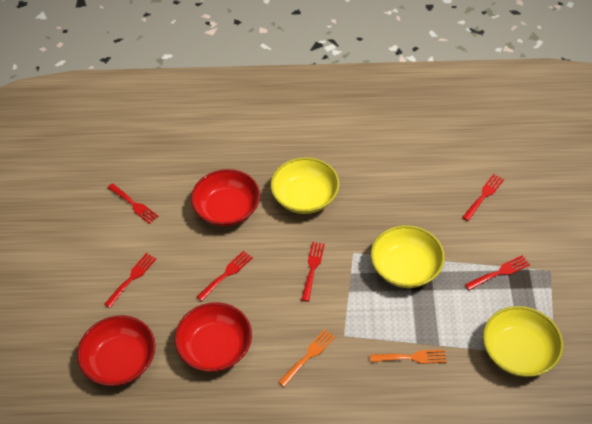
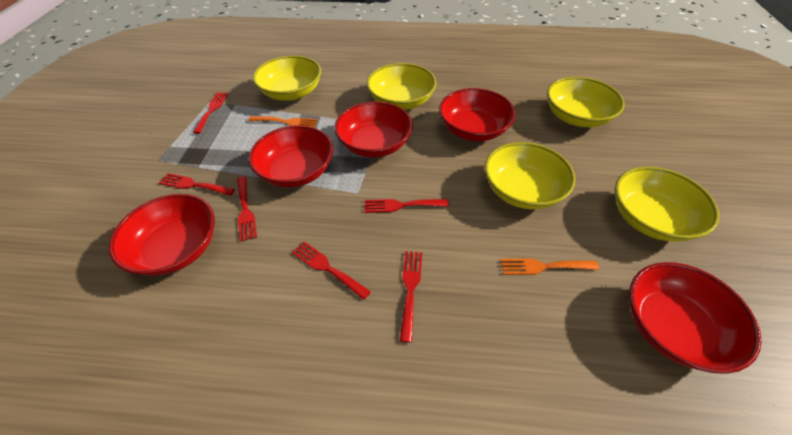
red bowl: 3 -> 5
yellow bowl: 3 -> 5

